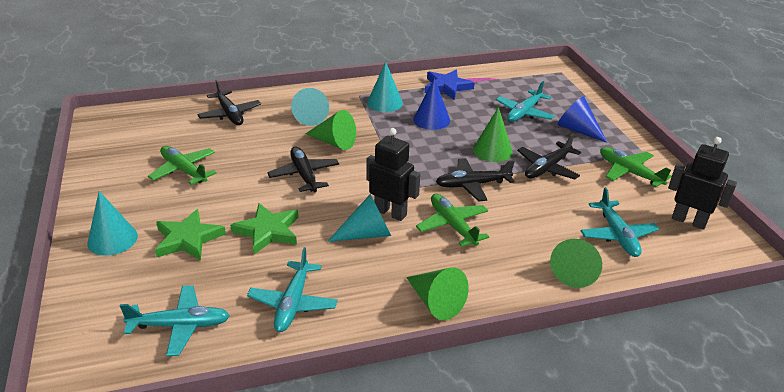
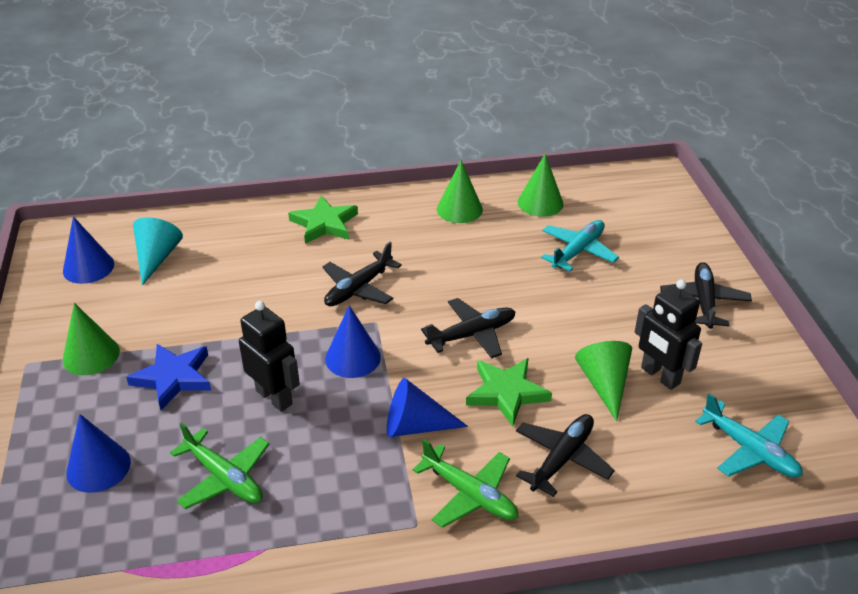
blue cone: 2 -> 4
green plane: 3 -> 2
turquoise cone: 4 -> 1
turquoise plane: 4 -> 2

